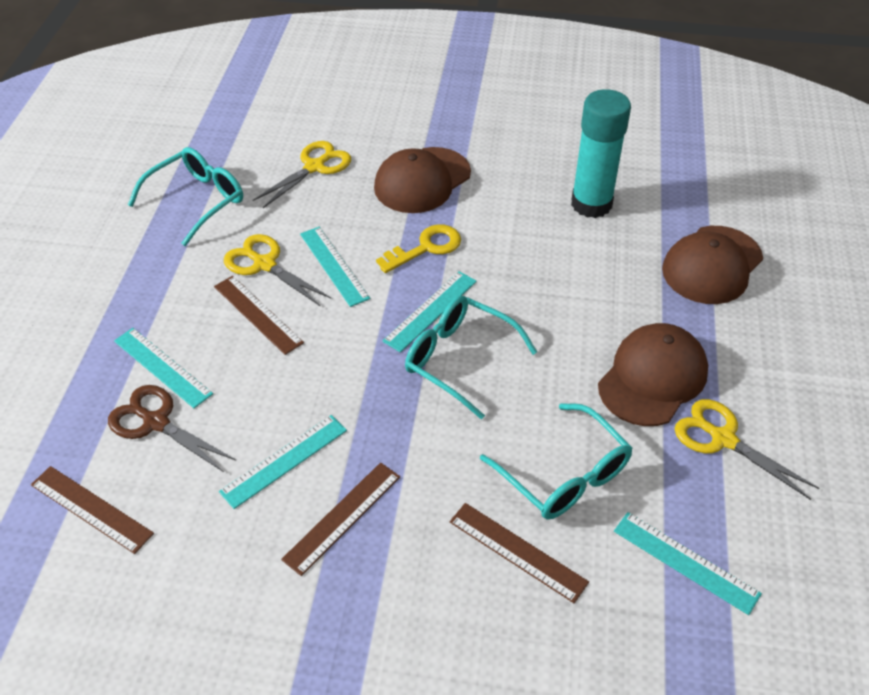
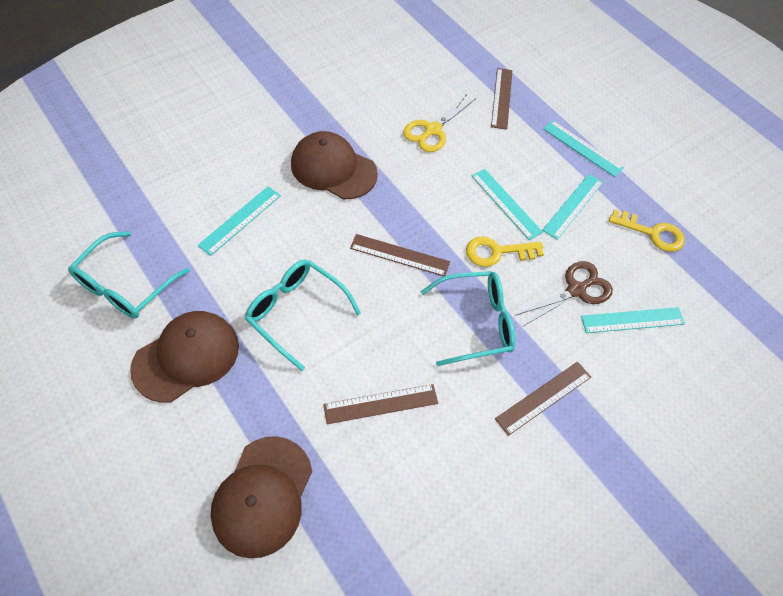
turquoise glue stick: 1 -> 0
yellow key: 1 -> 2
yellow scissors: 3 -> 1

